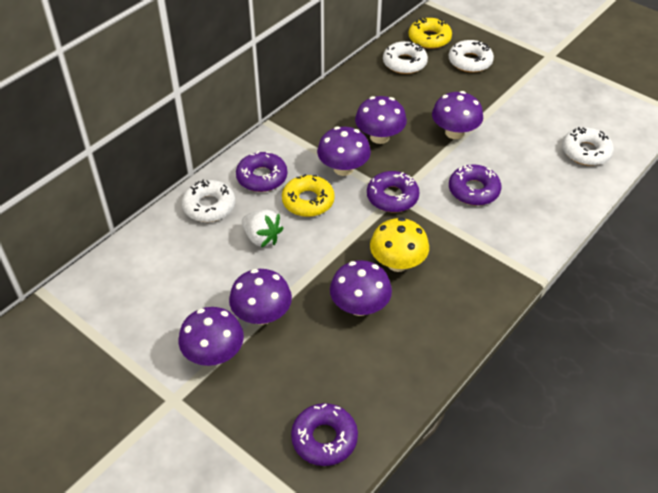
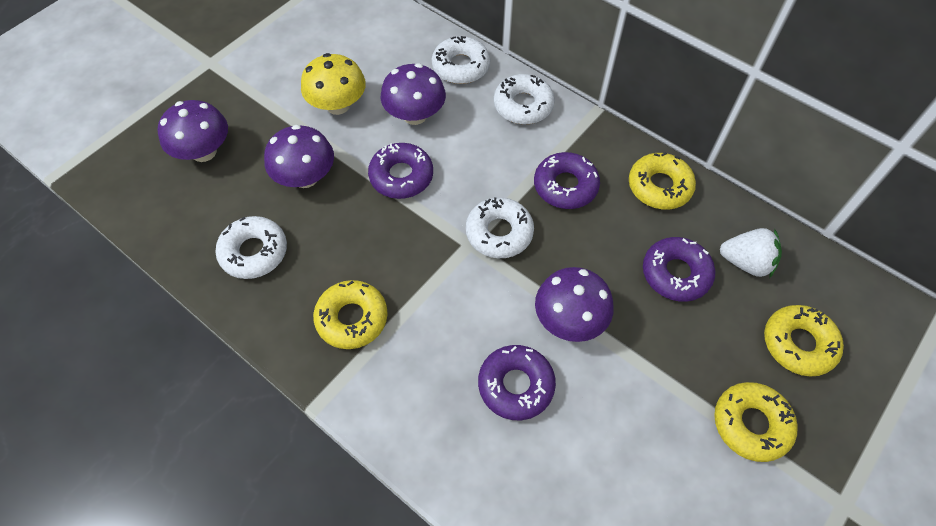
purple mushroom: 6 -> 4
yellow donut: 2 -> 4

